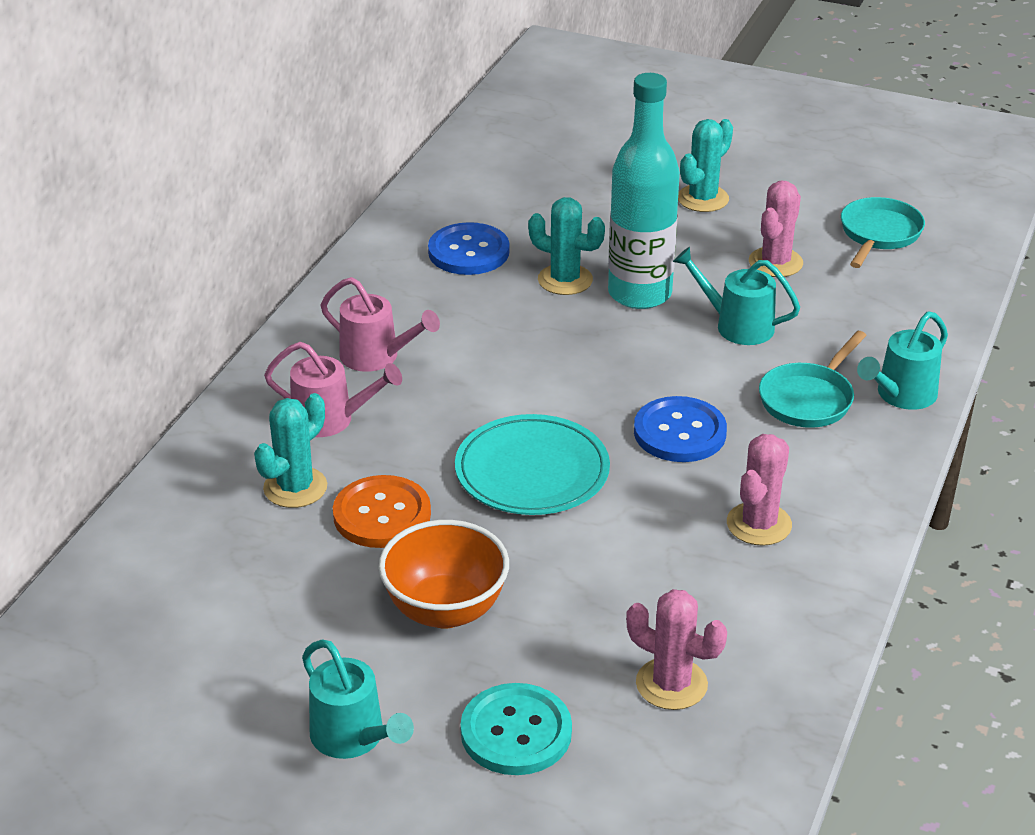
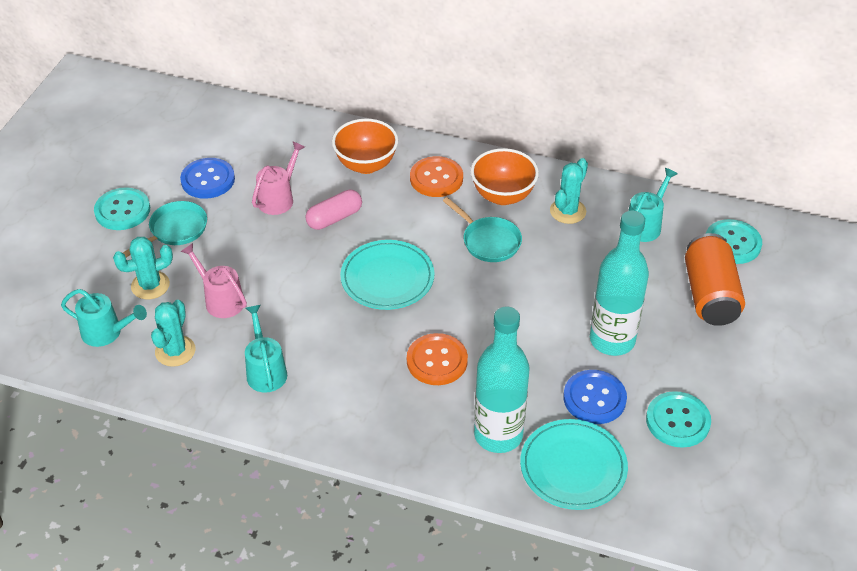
orange bowl: 1 -> 2
orange button: 1 -> 2
orange can: 0 -> 1
pink cactus: 3 -> 0
pink capsule: 0 -> 1
turquoise bottle: 1 -> 2
turquoise button: 1 -> 3
turquoise plate: 1 -> 2

